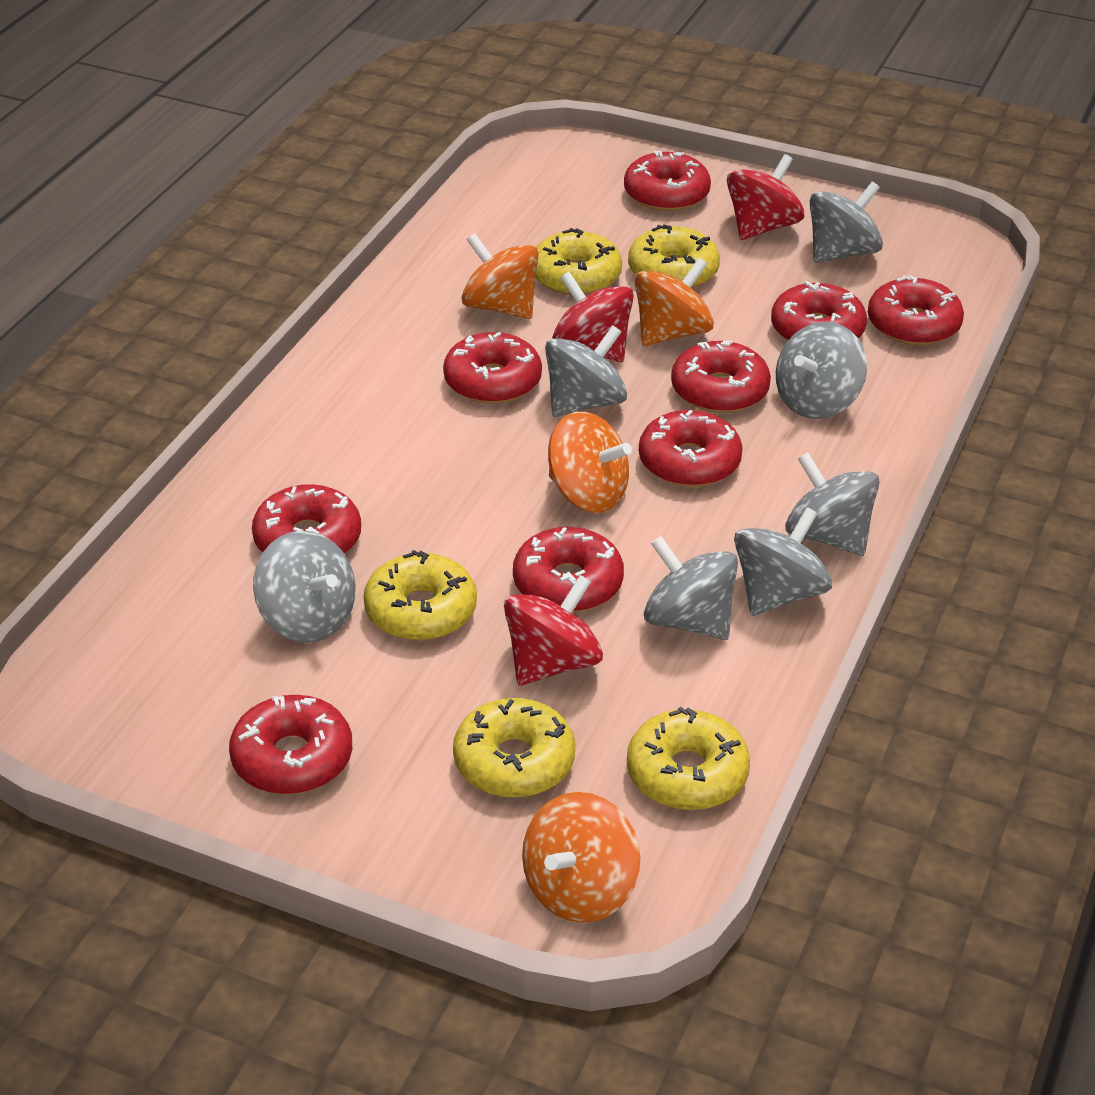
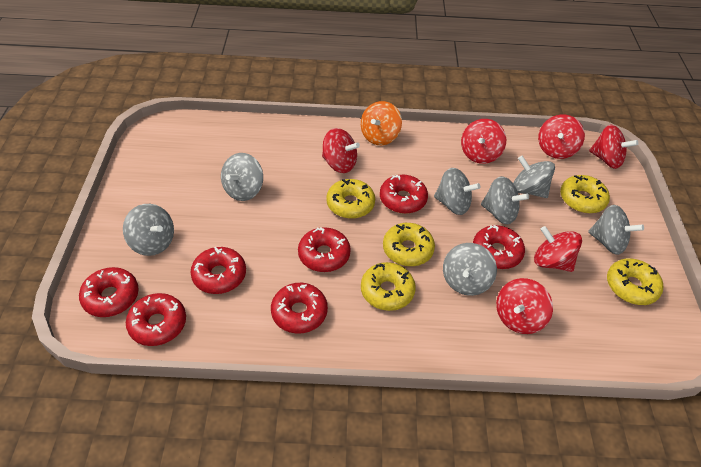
orange spinning top: 4 -> 1
red donut: 9 -> 7
red spinning top: 3 -> 6

